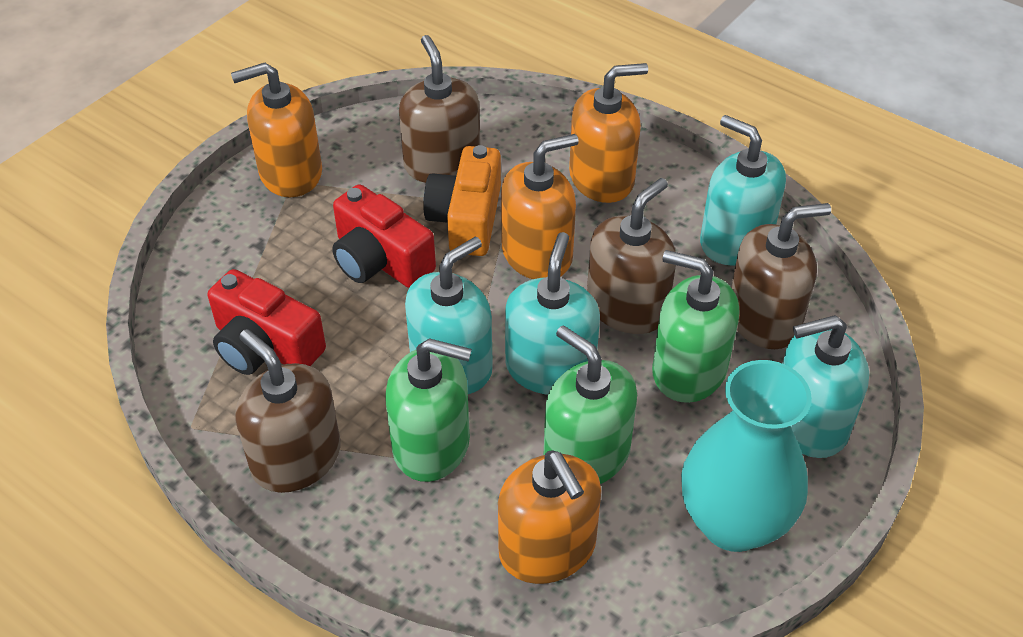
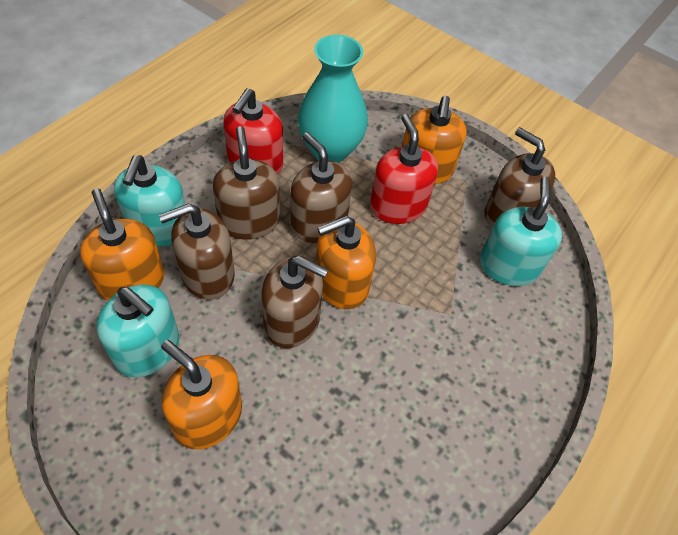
brown soap dispenser: 4 -> 5
green soap dispenser: 3 -> 0
orange camera: 1 -> 0
red camera: 2 -> 0
red soap dispenser: 0 -> 2
turquoise soap dispenser: 4 -> 3

